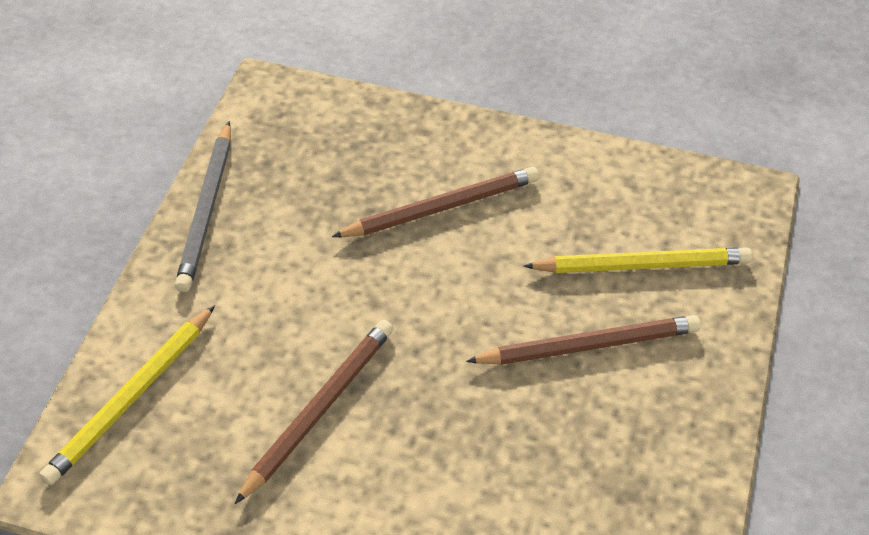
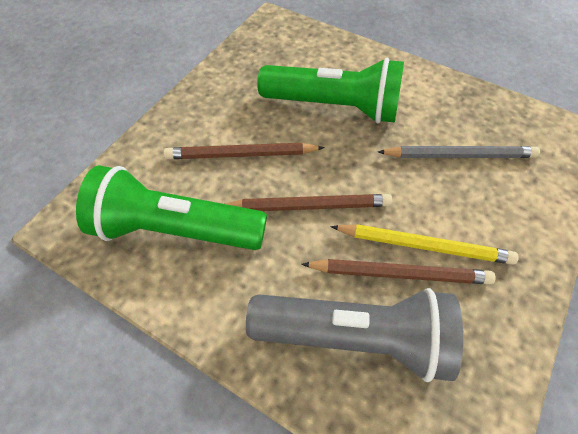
green flashlight: 0 -> 2
grey flashlight: 0 -> 1
yellow pencil: 2 -> 1

